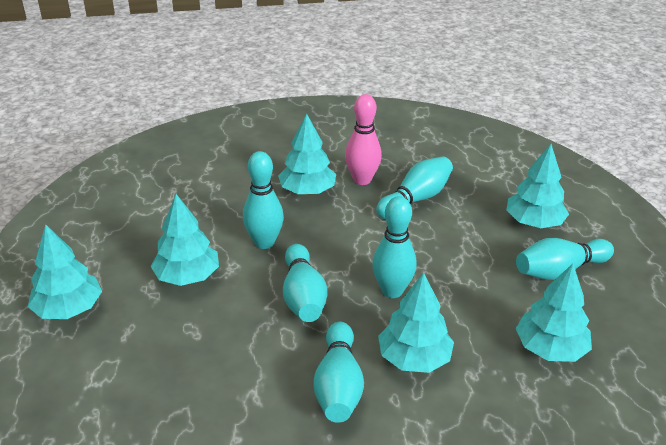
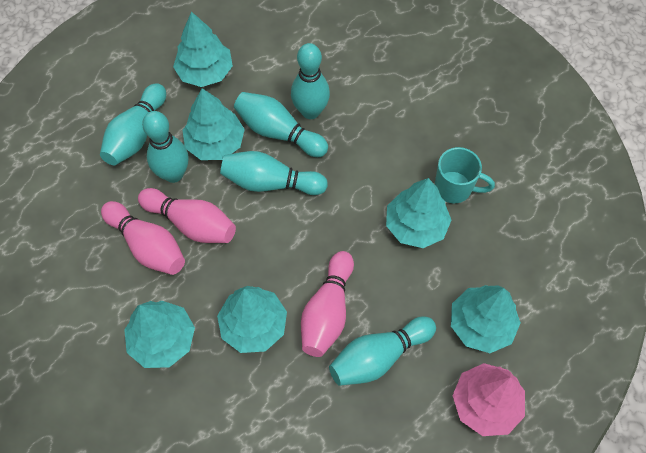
pink bowling pin: 1 -> 3
pink tree: 0 -> 1
turquoise mug: 0 -> 1

